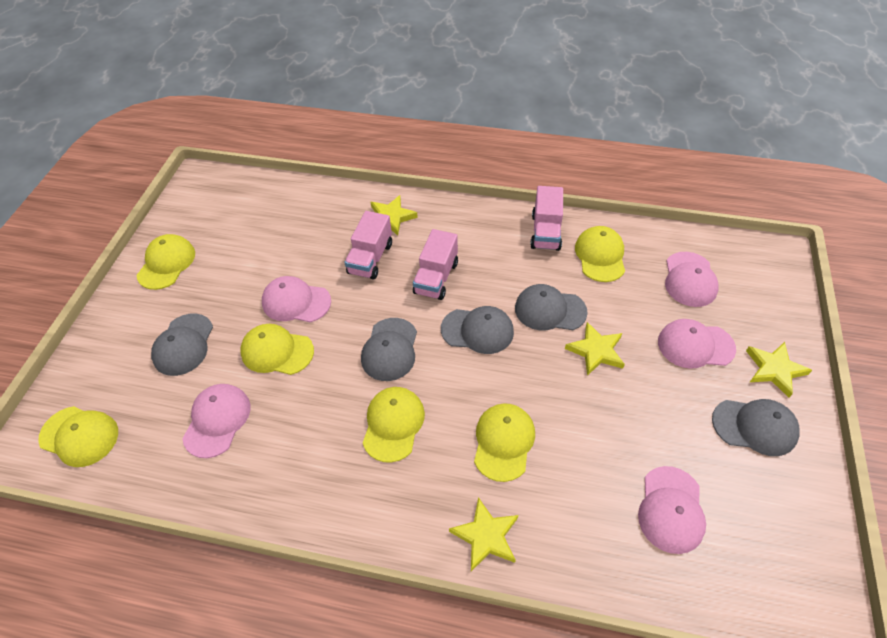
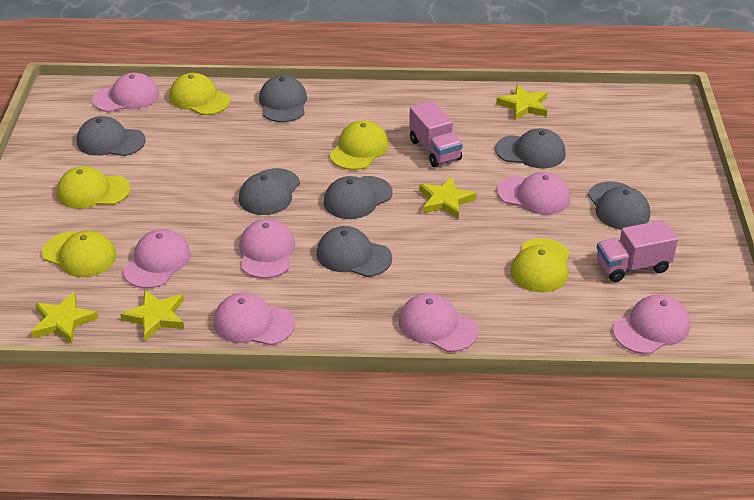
grey cap: 5 -> 7
pink cap: 5 -> 7
pink truck: 3 -> 2
yellow cap: 6 -> 5

